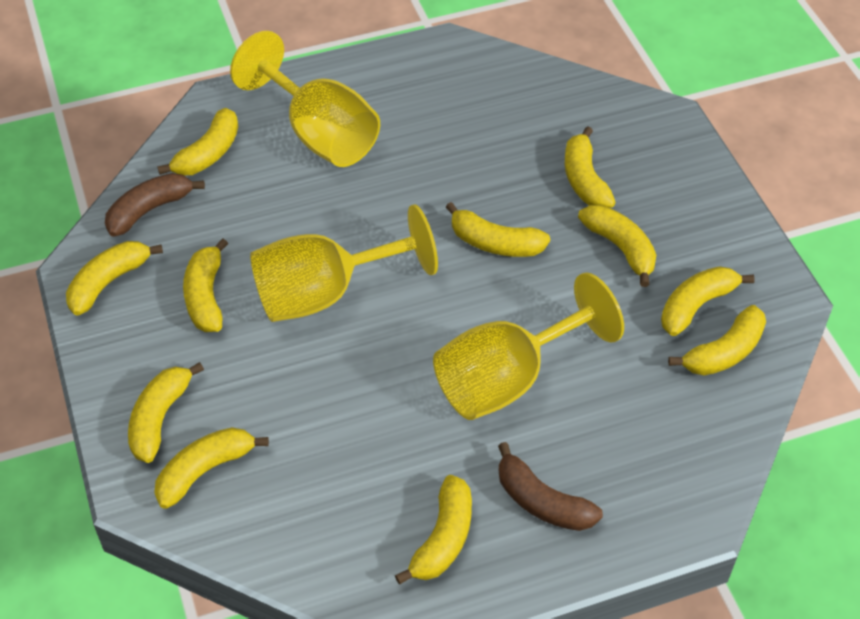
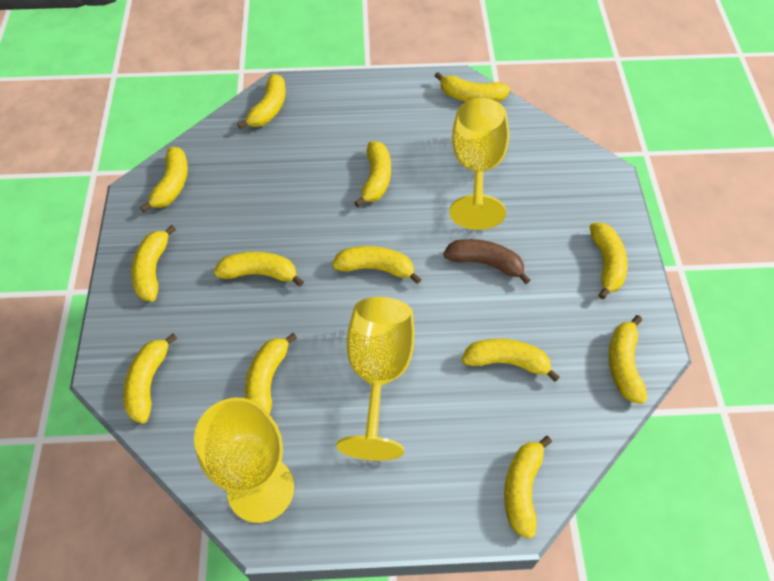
brown banana: 2 -> 1
yellow banana: 11 -> 13

